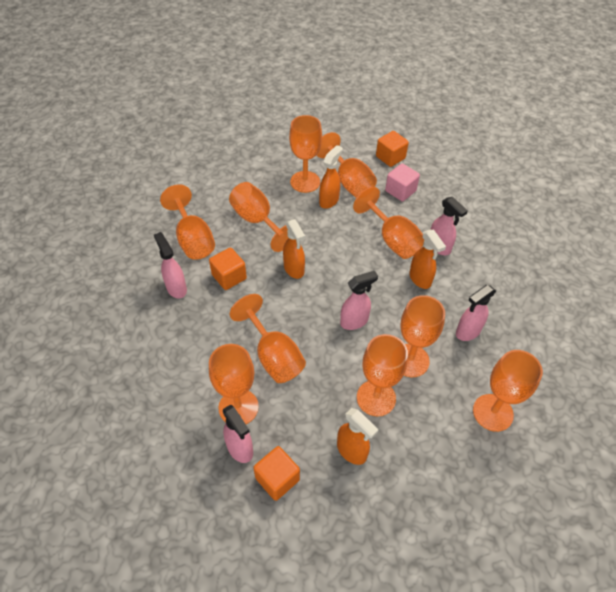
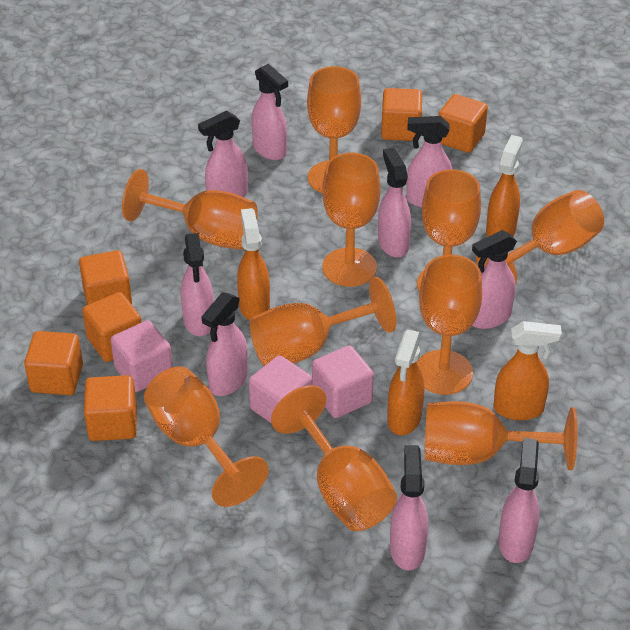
orange cube: 3 -> 6
pink cube: 1 -> 3
pink spray bottle: 5 -> 9

